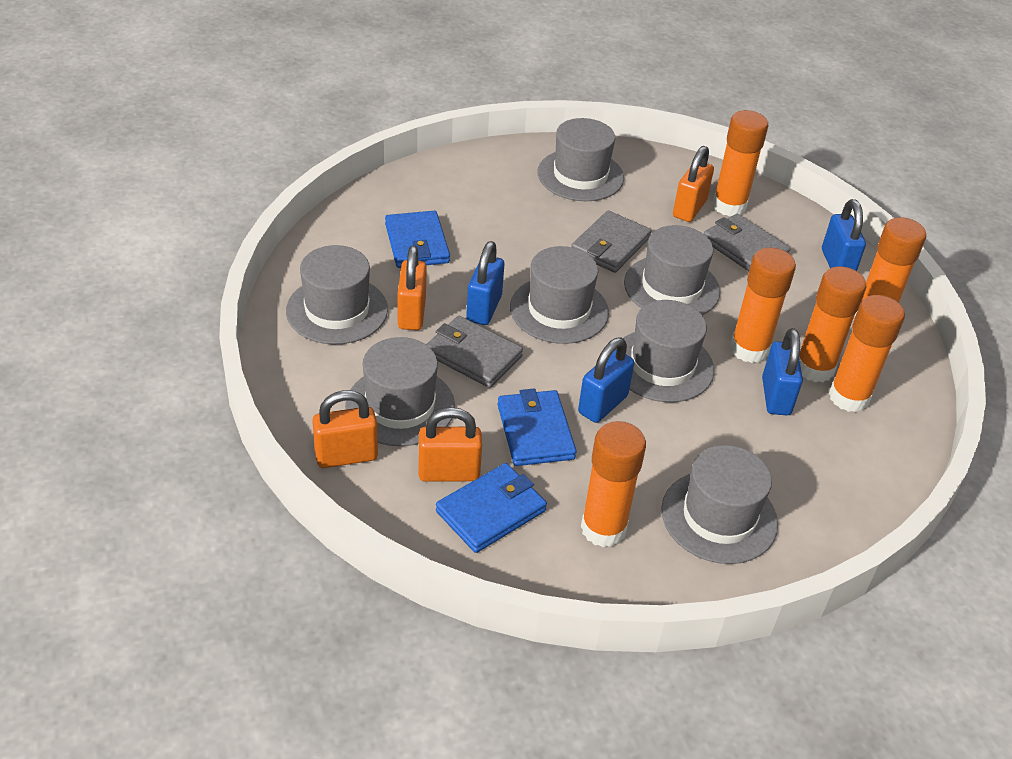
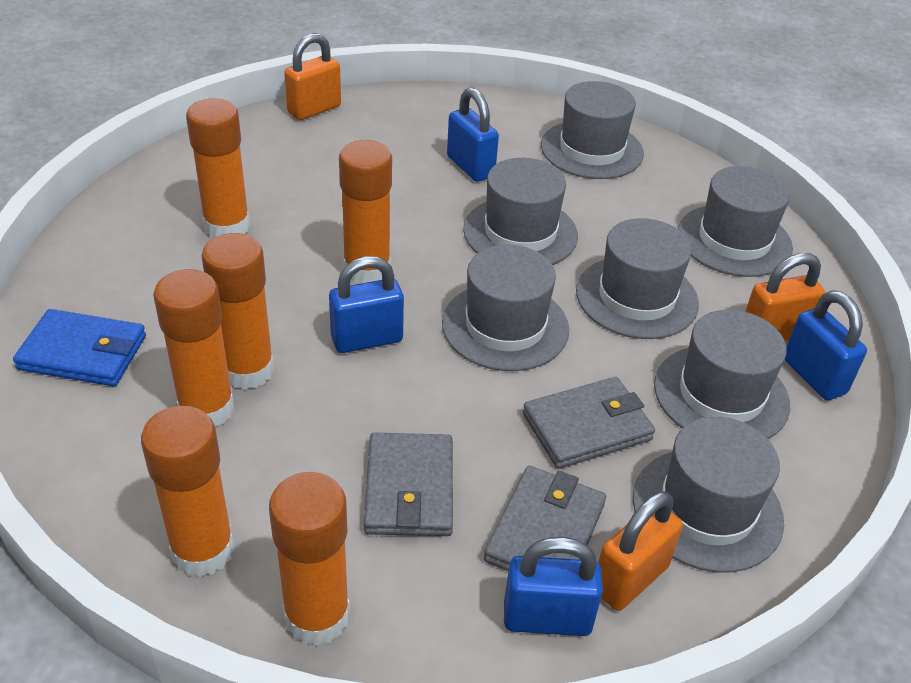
blue wallet: 3 -> 1
orange padlock: 4 -> 3

